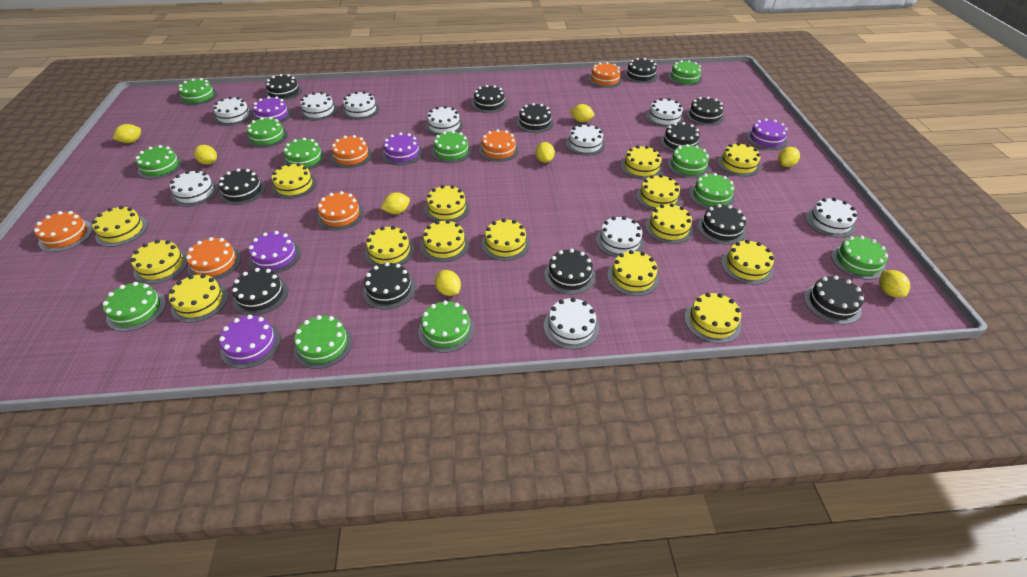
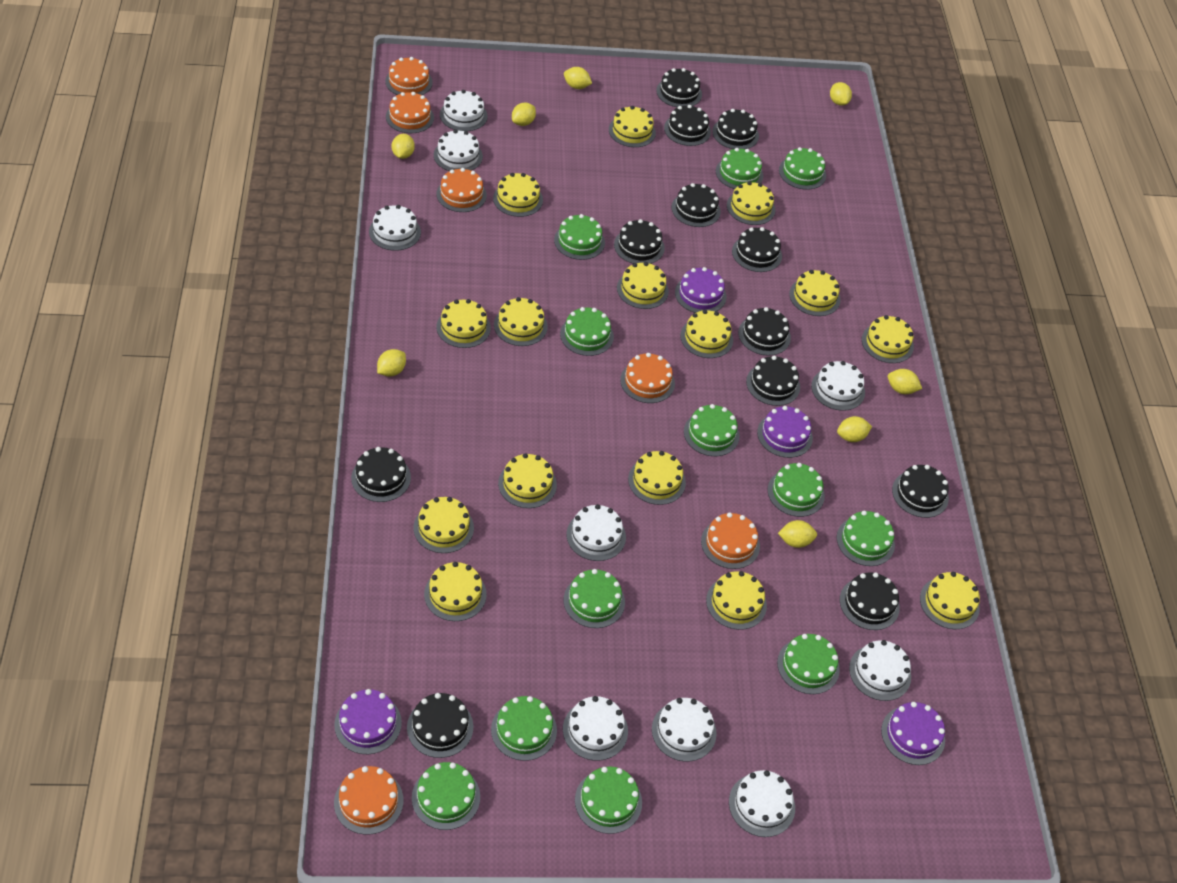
purple cake: 5 -> 4
white cake: 10 -> 9

